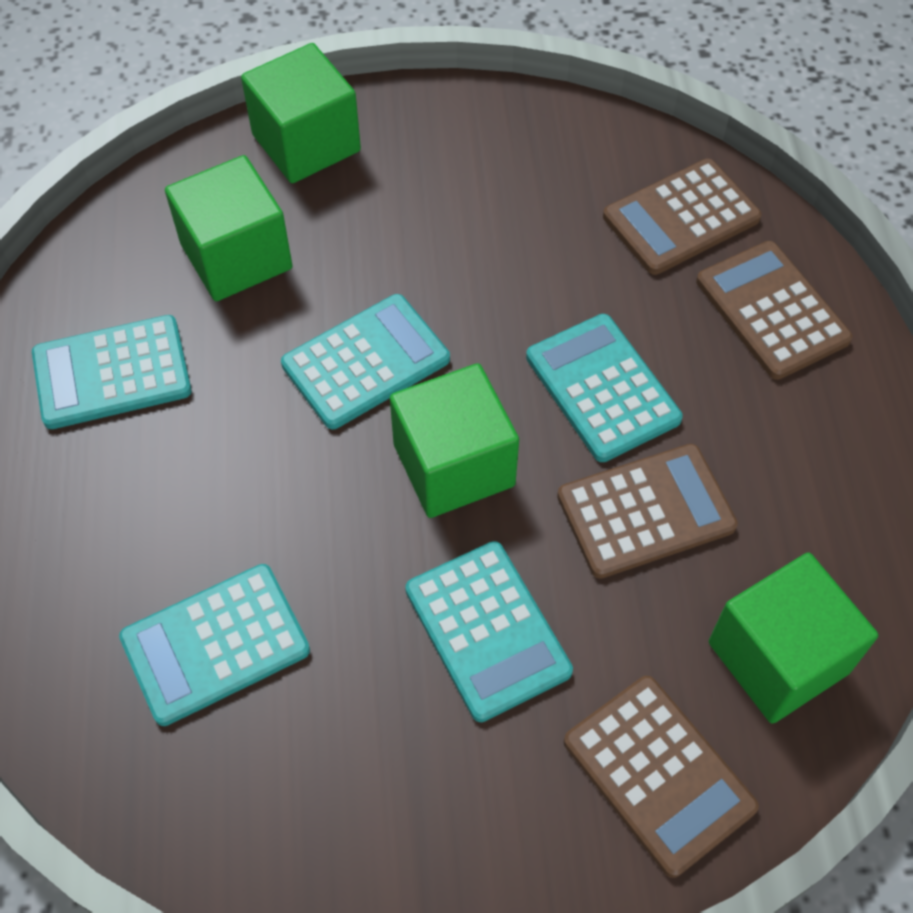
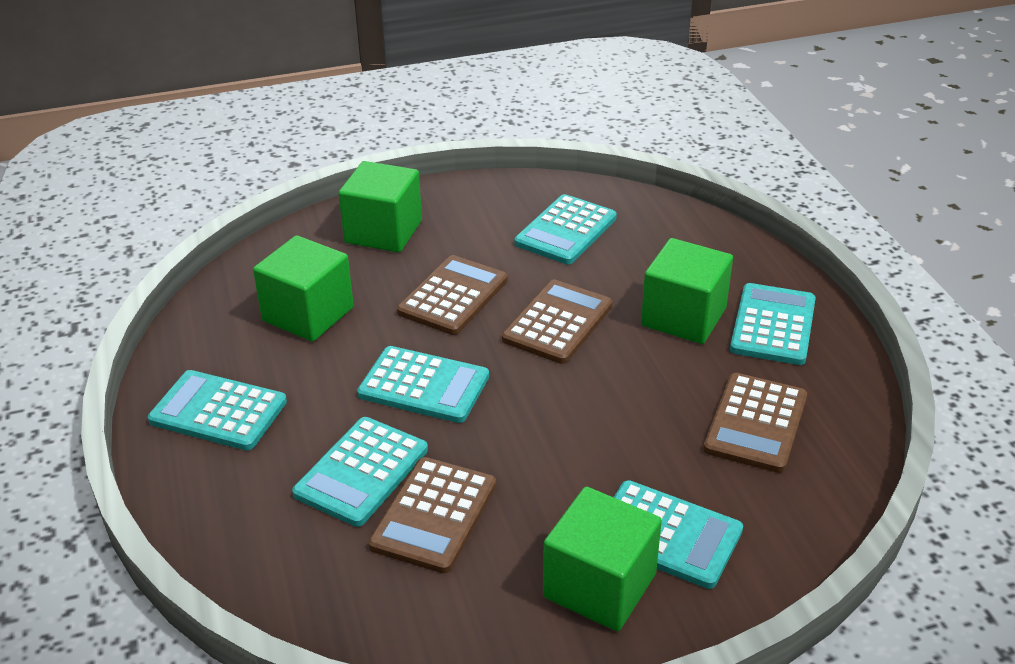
turquoise calculator: 5 -> 6

